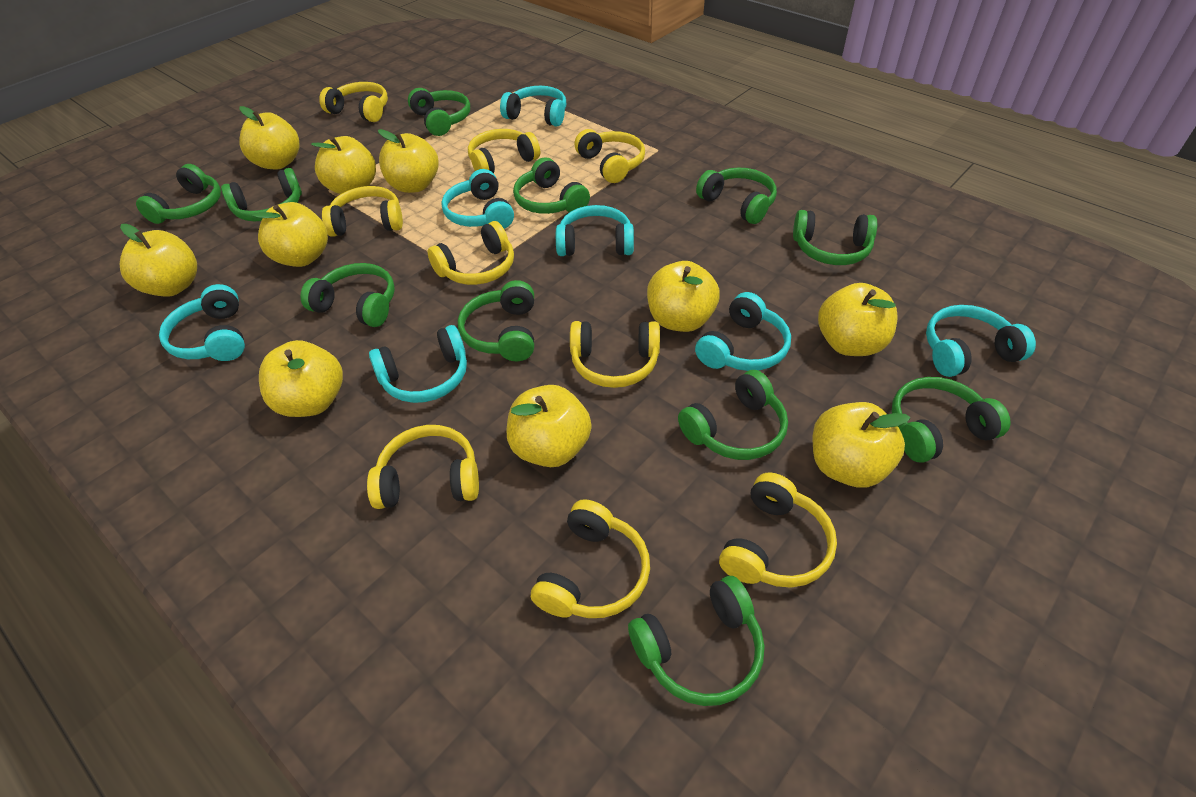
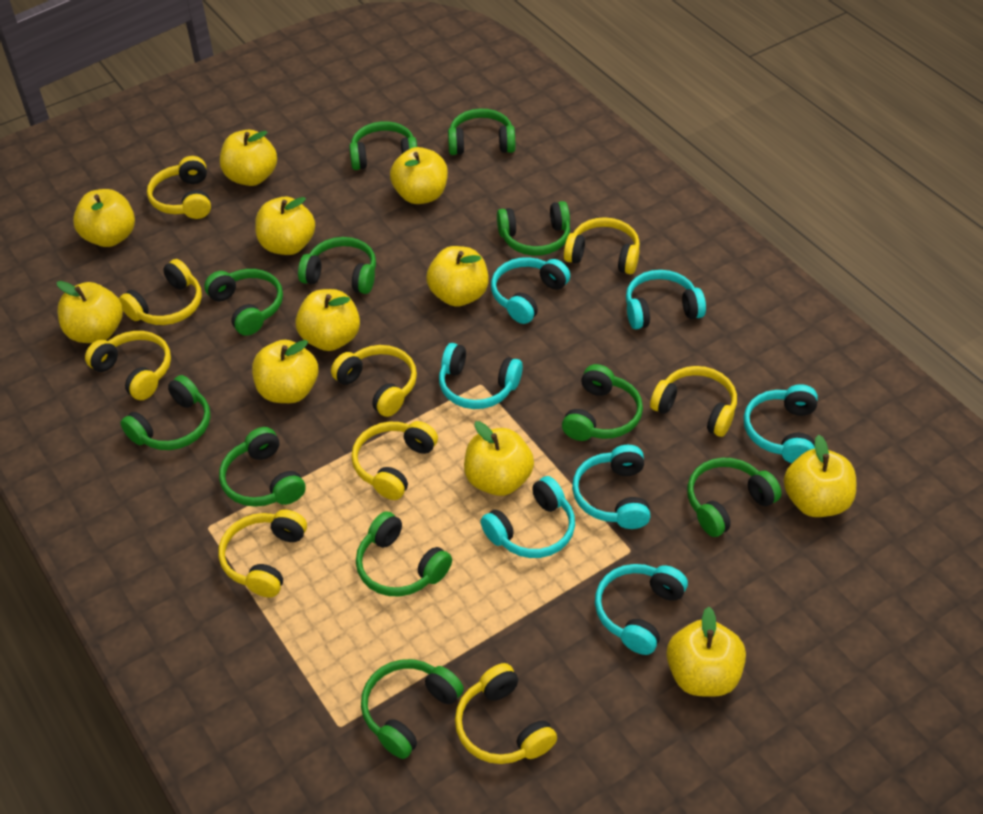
yellow apple: 10 -> 11

